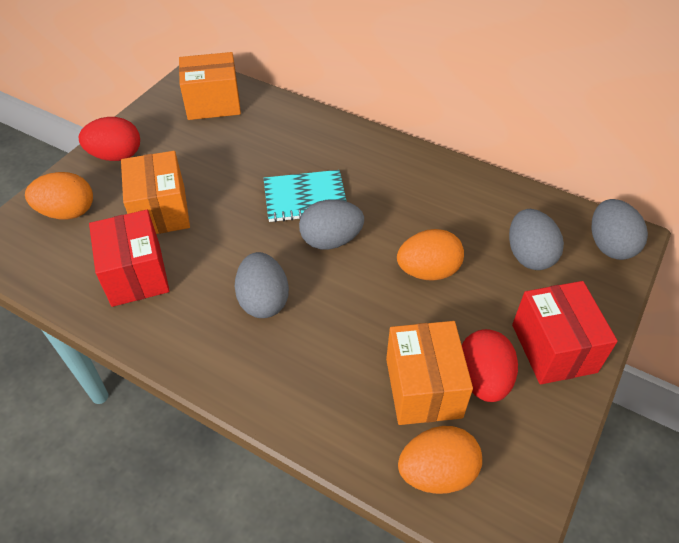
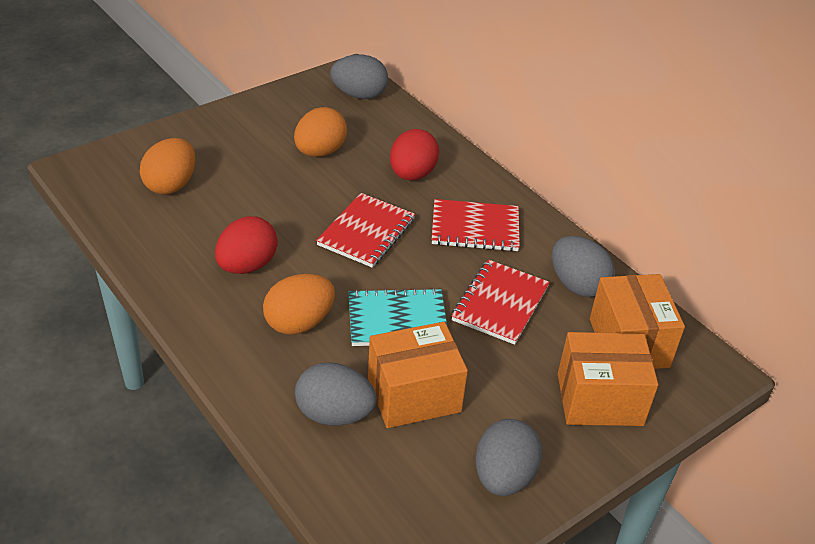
red box: 2 -> 0
red notebook: 0 -> 3

